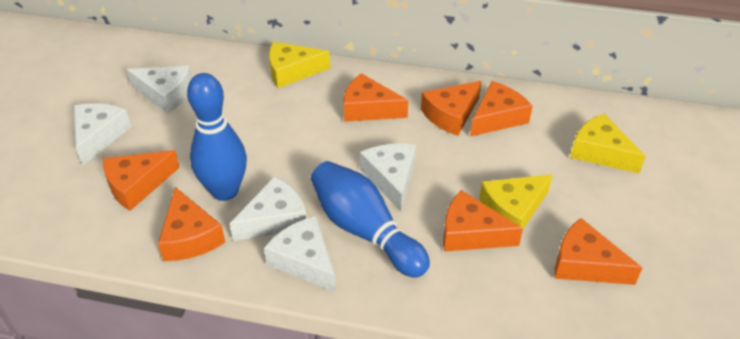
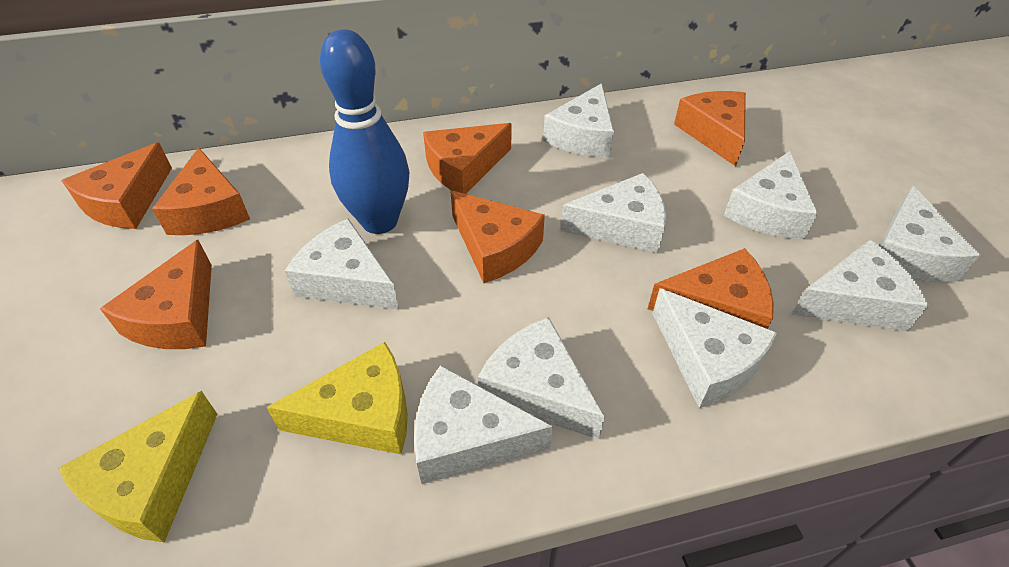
blue bowling pin: 2 -> 1
white cheese: 5 -> 9
yellow cheese: 3 -> 2

